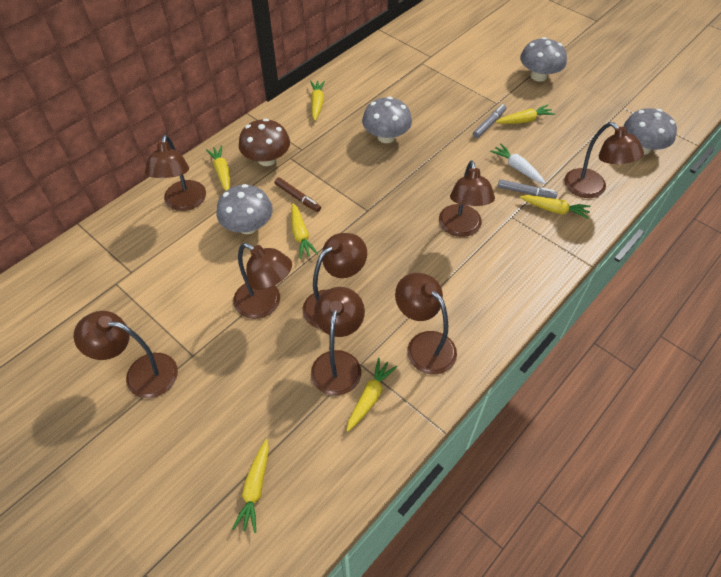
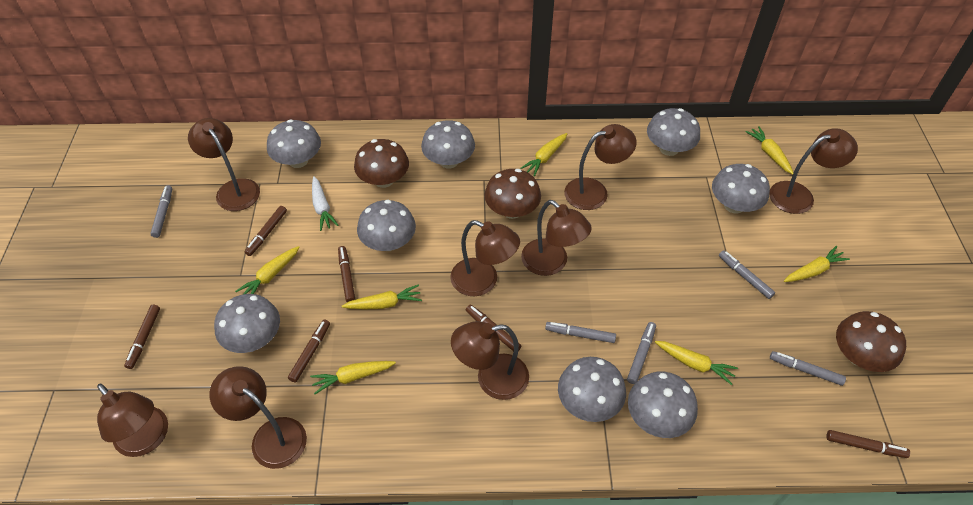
brown marker: 1 -> 6
brown mushroom: 1 -> 3
grey marker: 2 -> 5
grey mushroom: 4 -> 8

